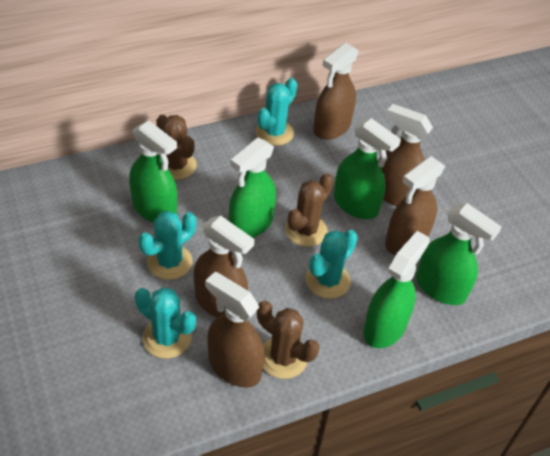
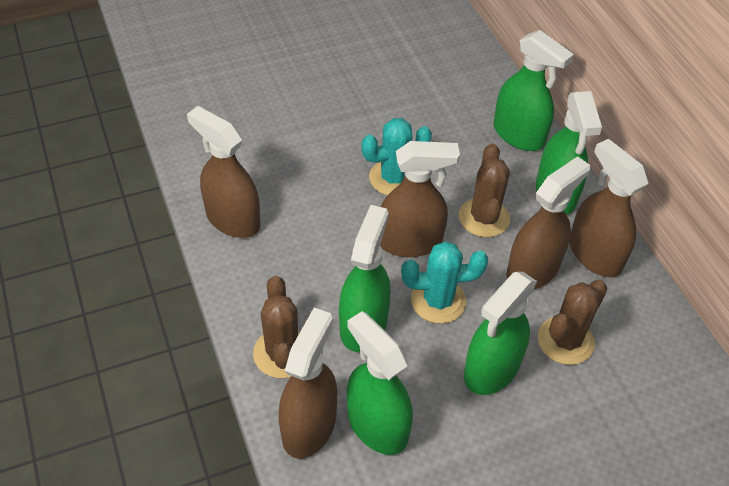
turquoise cactus: 4 -> 2

